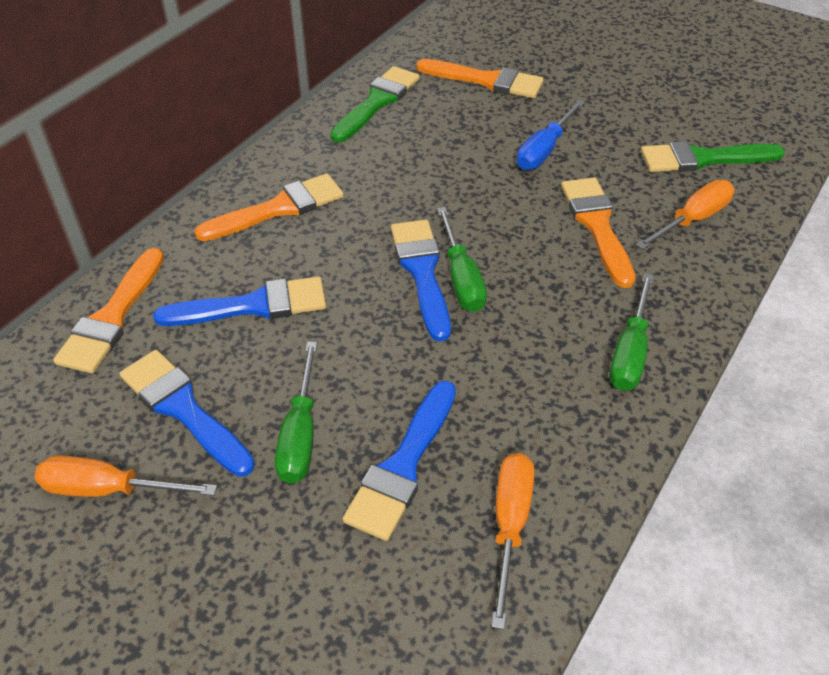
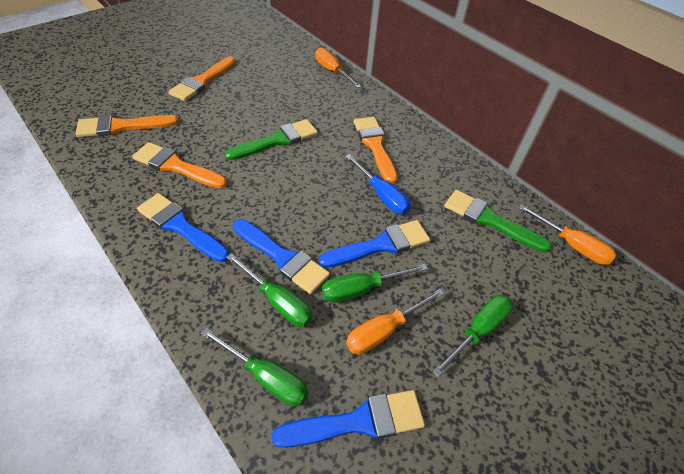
green screwdriver: 3 -> 4

